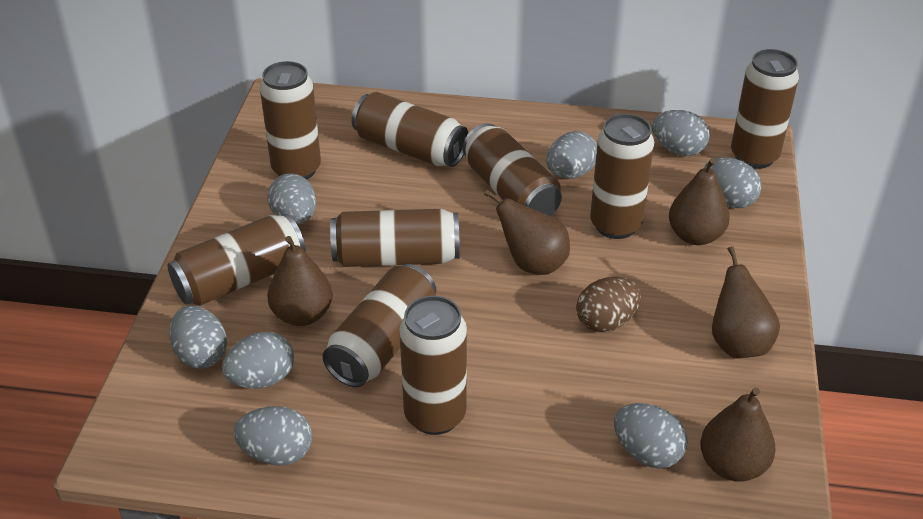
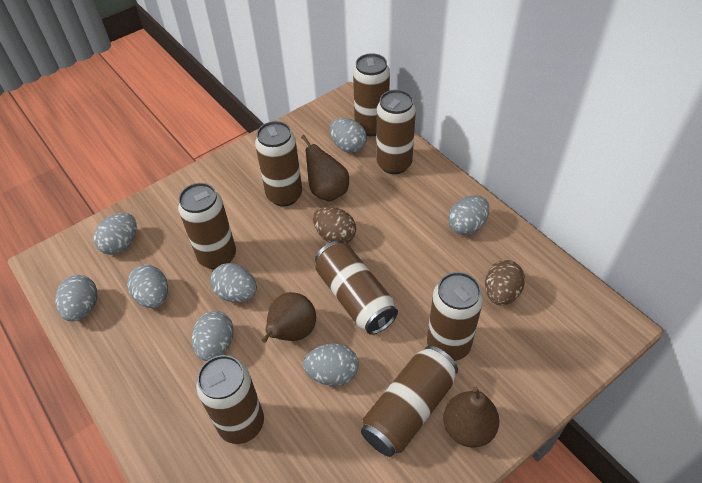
brown can: 9 -> 8
brown egg: 1 -> 2
brown pear: 5 -> 3

